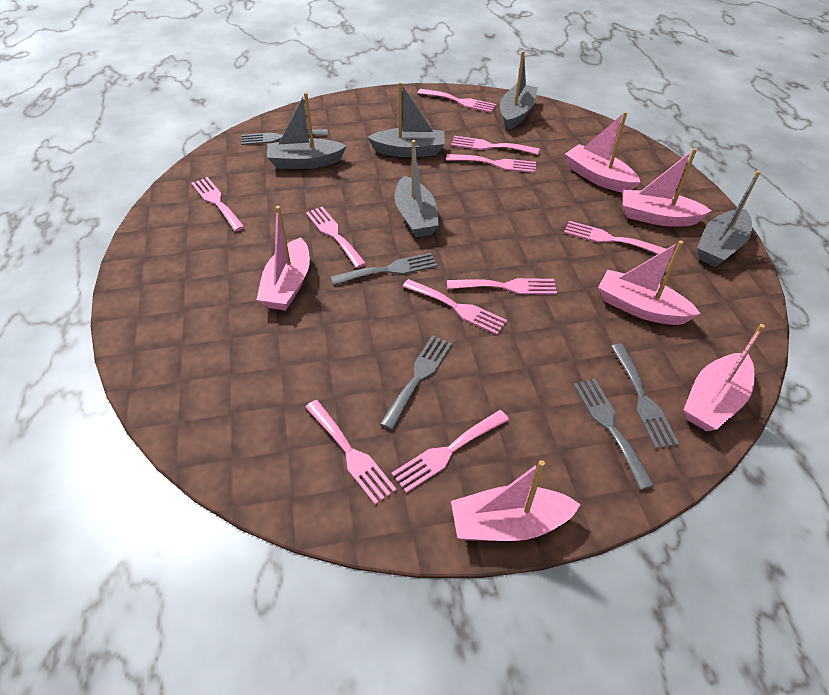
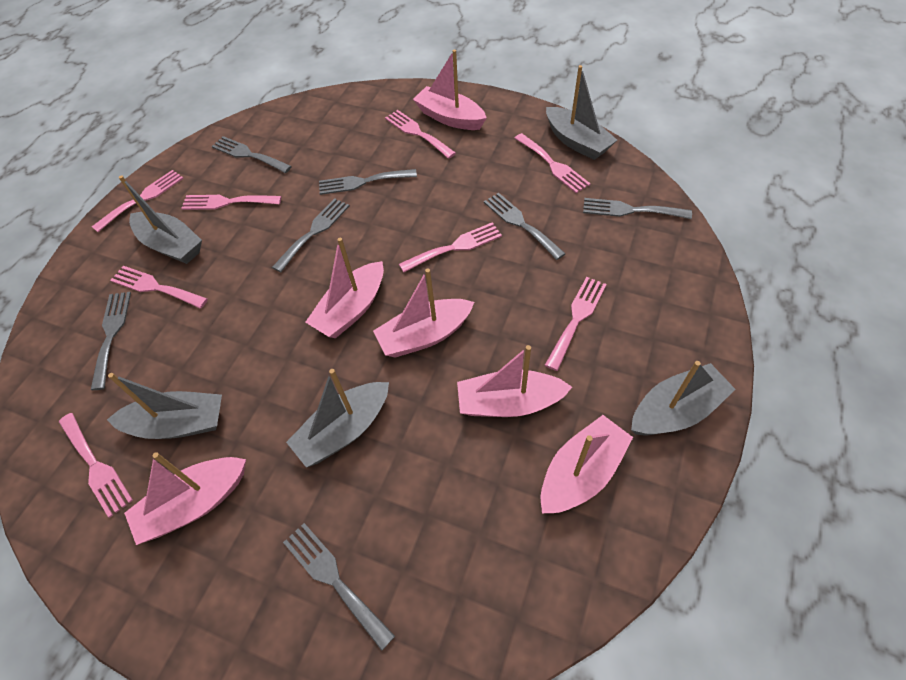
grey fork: 5 -> 7
pink fork: 10 -> 8

